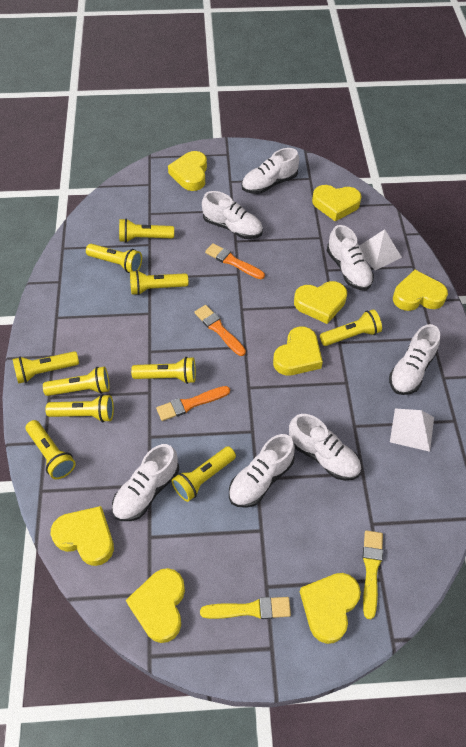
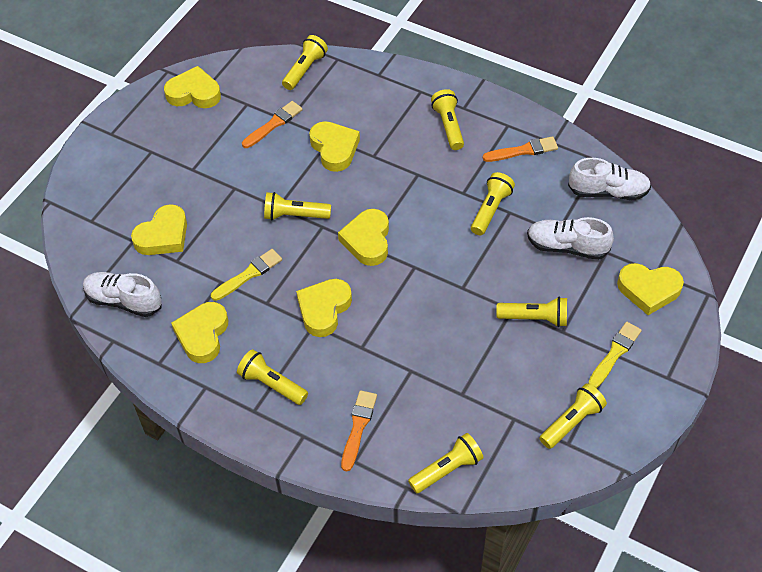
white pyramid: 2 -> 0
white shoe: 7 -> 3
yellow flashlight: 10 -> 8
yellow heart: 8 -> 7

